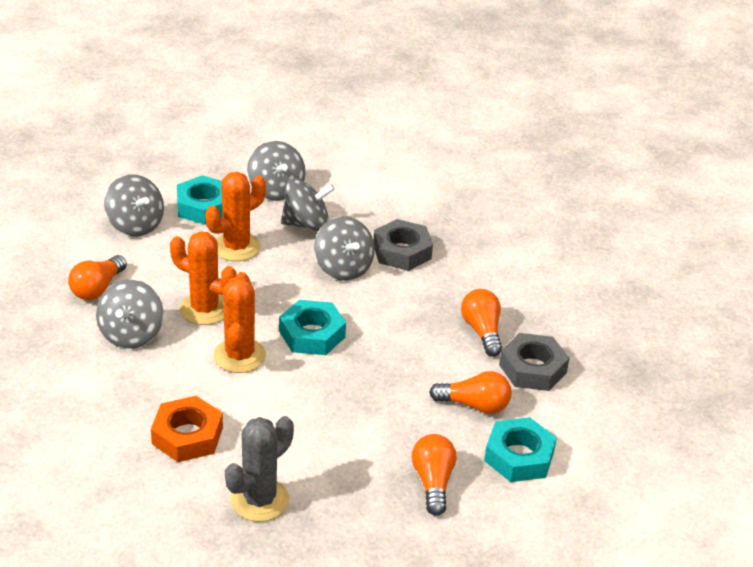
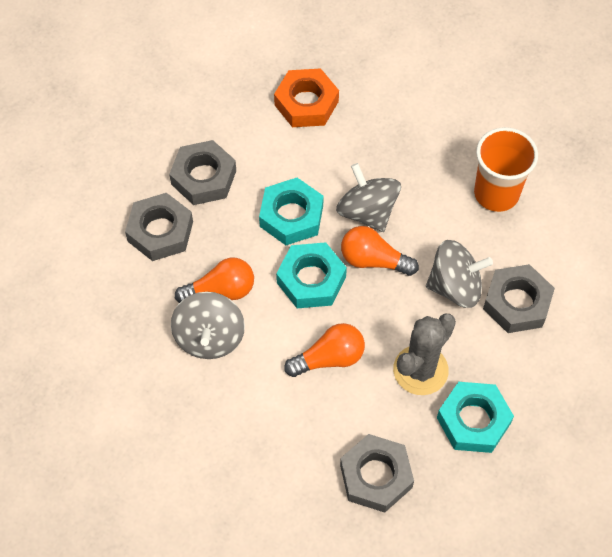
grey nut: 2 -> 4
grey spinning top: 5 -> 3
orange cactus: 3 -> 0
orange cup: 0 -> 1
orange light bulb: 4 -> 3

